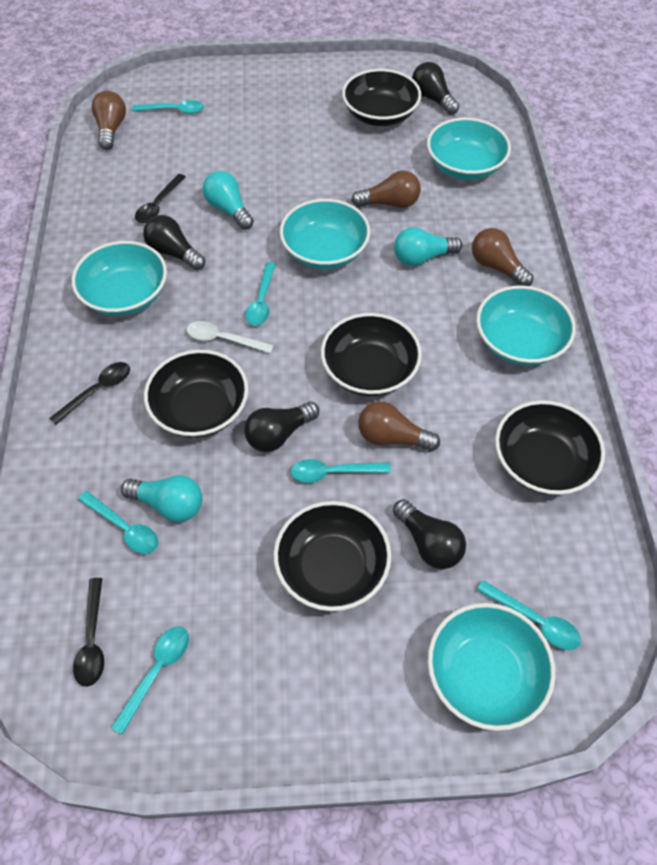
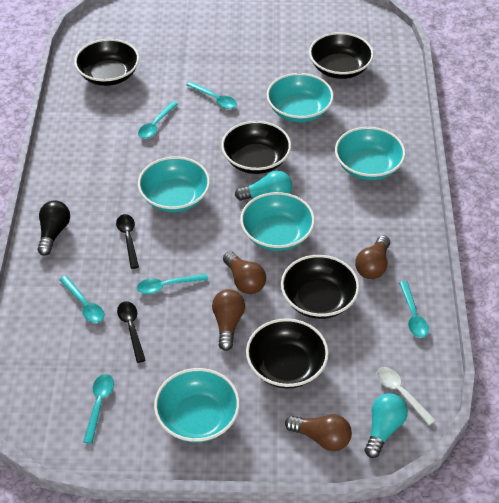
black light bulb: 4 -> 1
black spoon: 3 -> 2
turquoise light bulb: 3 -> 2

